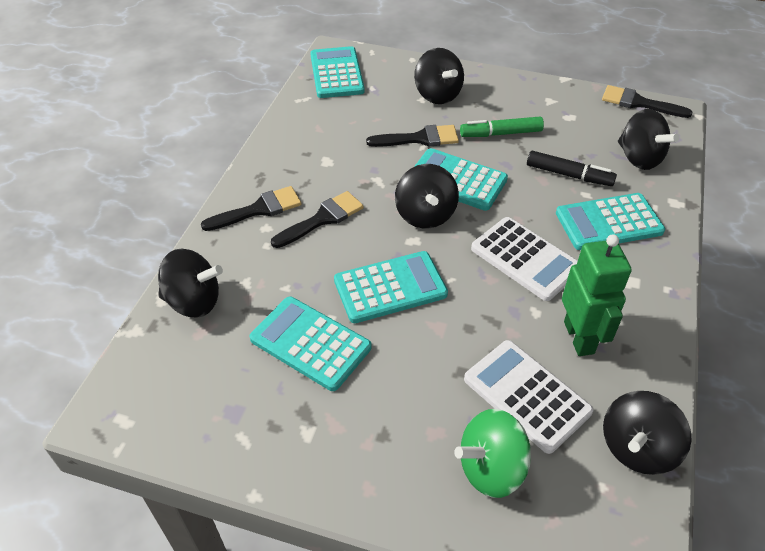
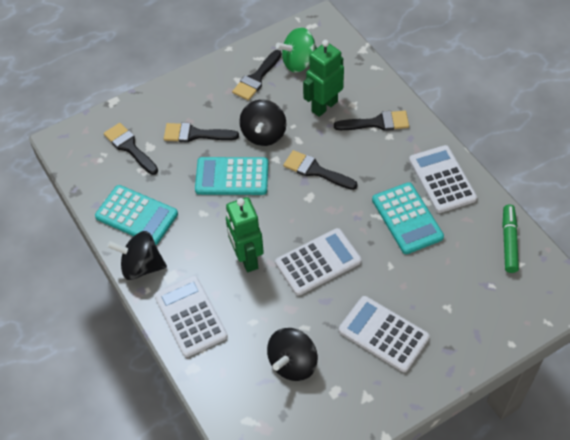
black brush: 4 -> 5
black marker: 1 -> 0
black spinning top: 5 -> 3
green robot: 1 -> 2
turquoise calculator: 5 -> 3
white calculator: 2 -> 4

